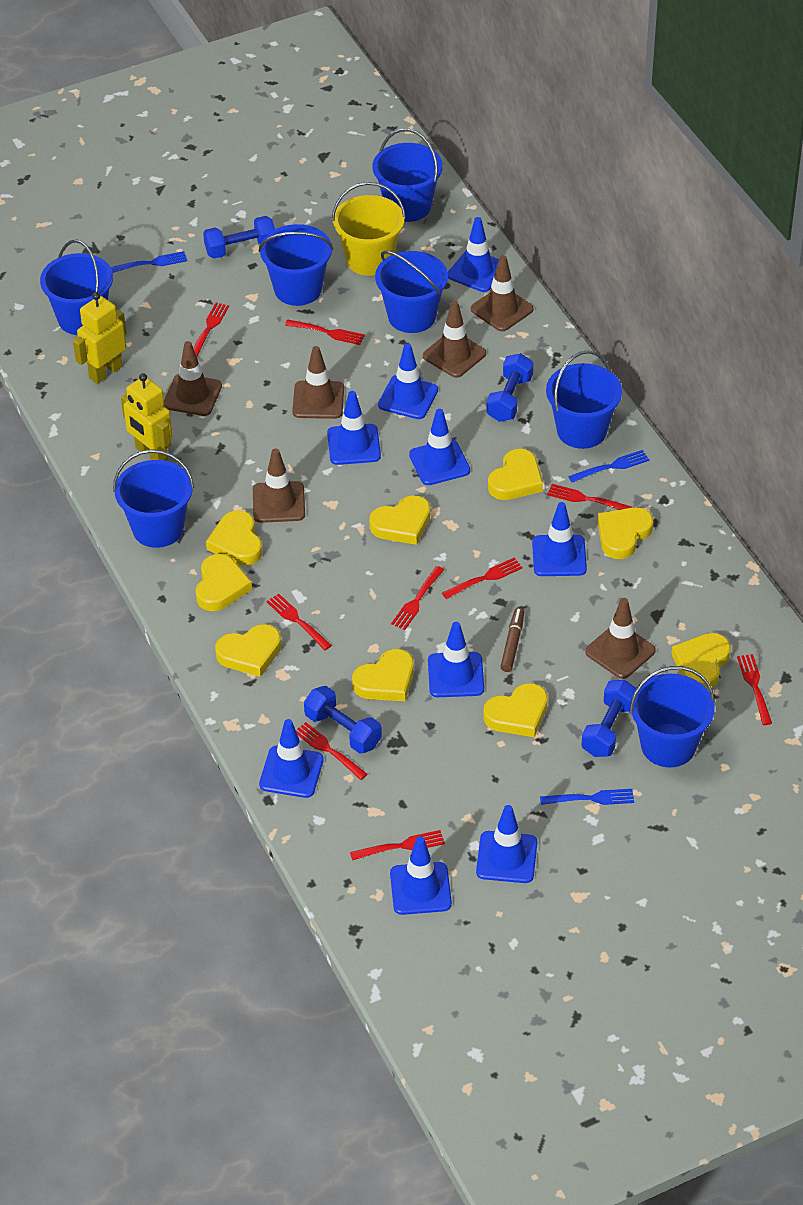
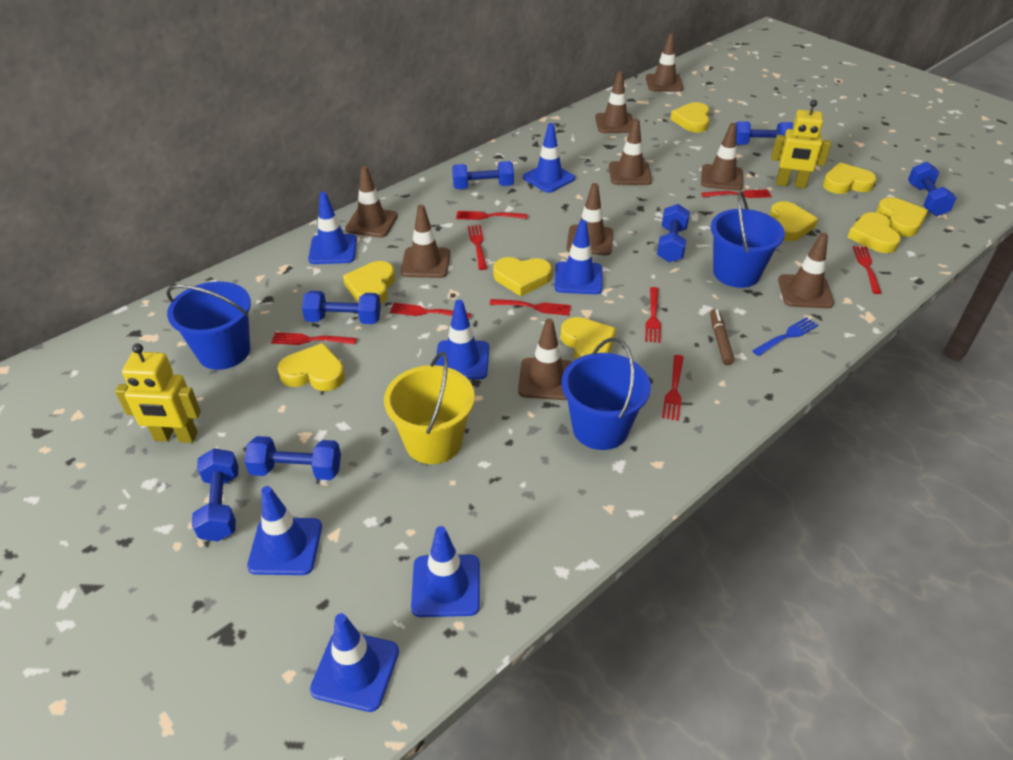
blue bucket: 7 -> 3
blue dumbbell: 4 -> 7
blue fork: 3 -> 1
blue traffic cone: 9 -> 7
brown traffic cone: 6 -> 9

